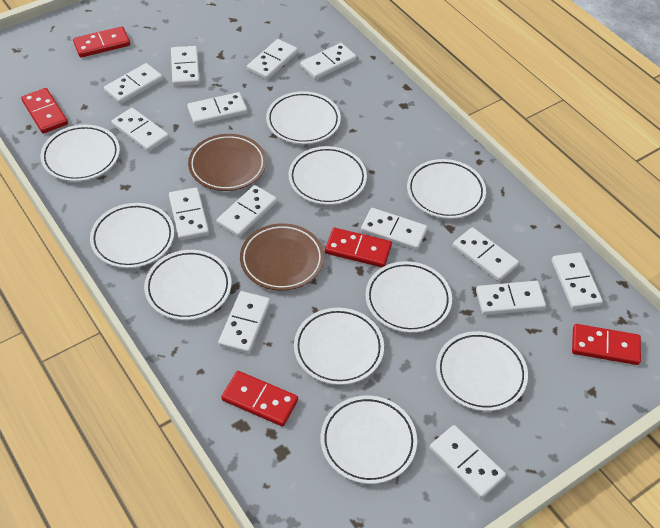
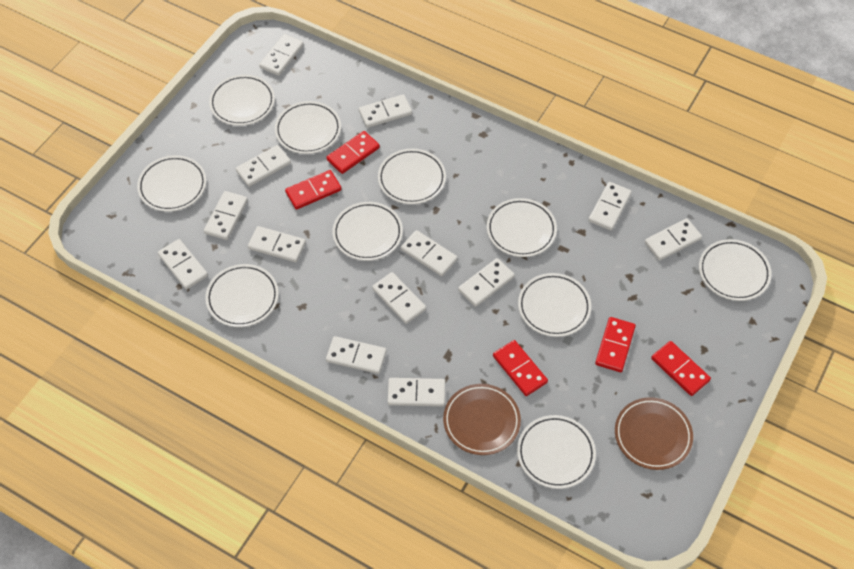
white domino: 14 -> 13

